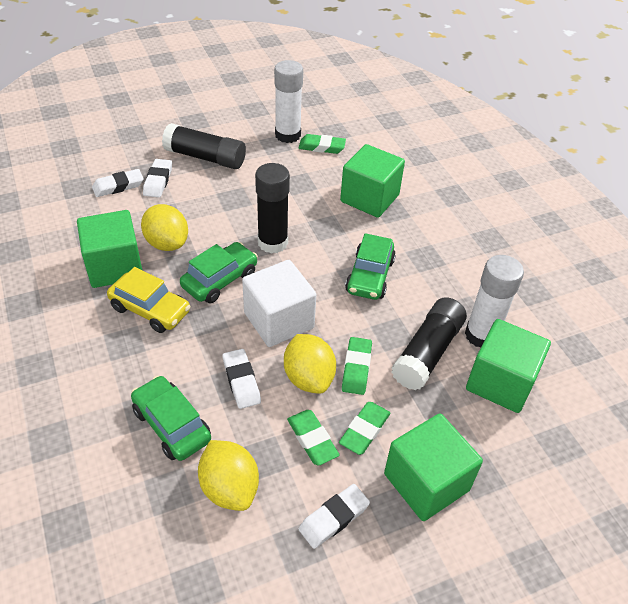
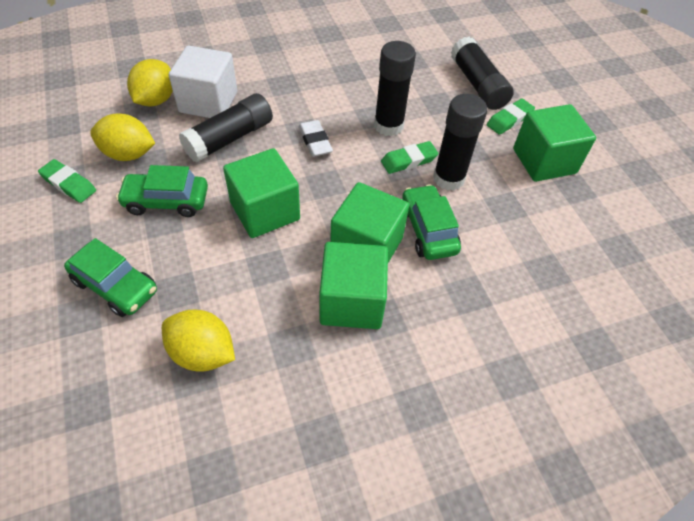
black glue stick: 3 -> 4
green eraser: 4 -> 3
white eraser: 4 -> 1
white glue stick: 2 -> 0
yellow car: 1 -> 0

